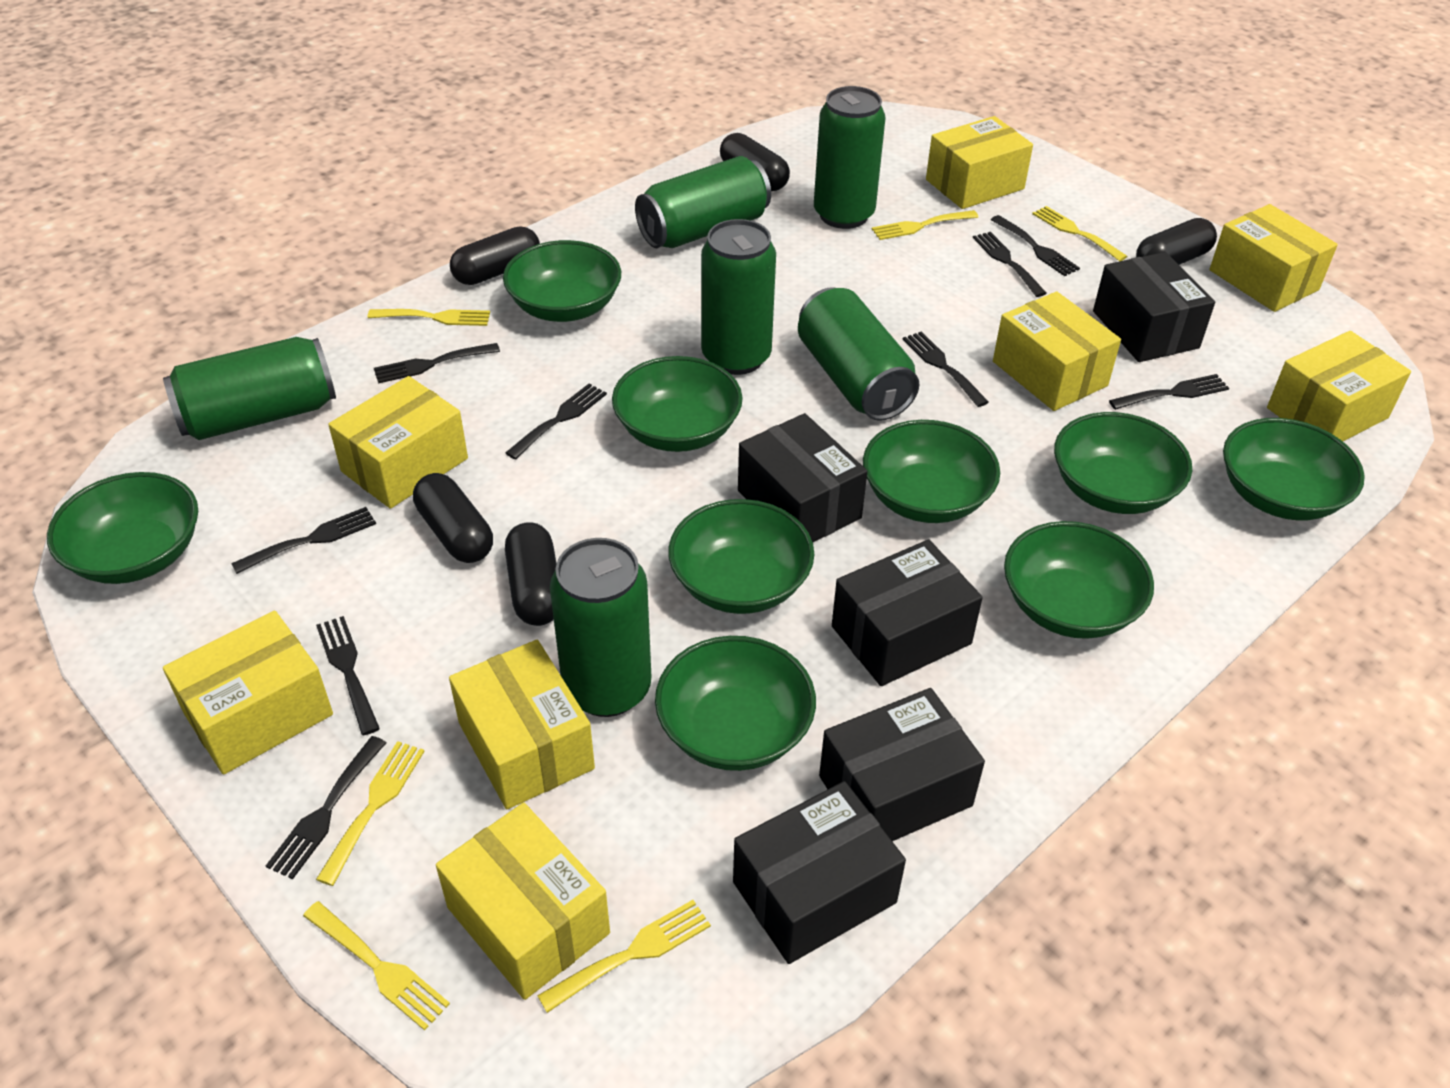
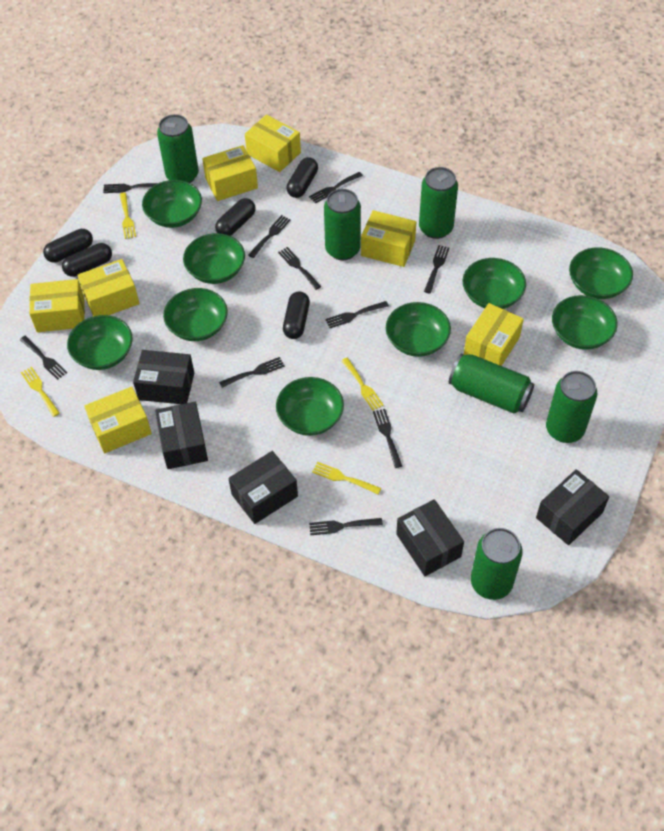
black fork: 9 -> 10
yellow box: 8 -> 7
yellow fork: 6 -> 4

